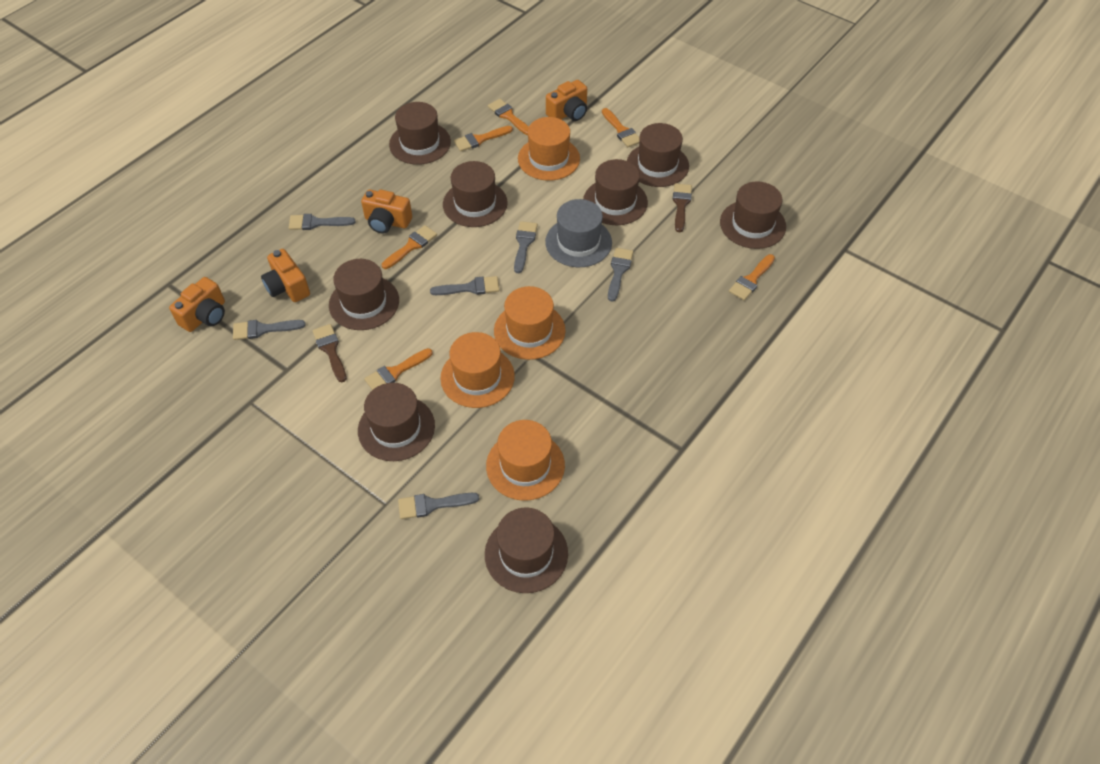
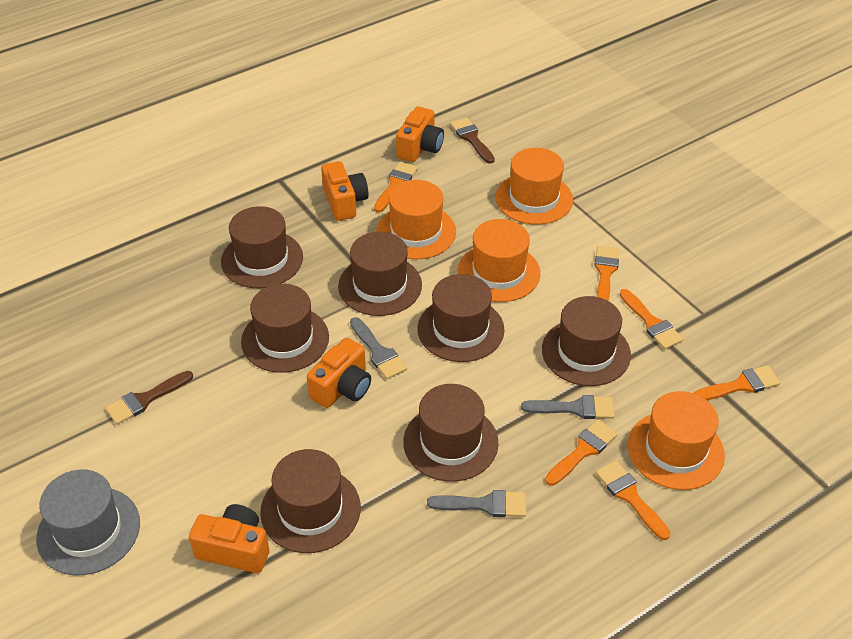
brown hat: 8 -> 7
grey brush: 6 -> 3

